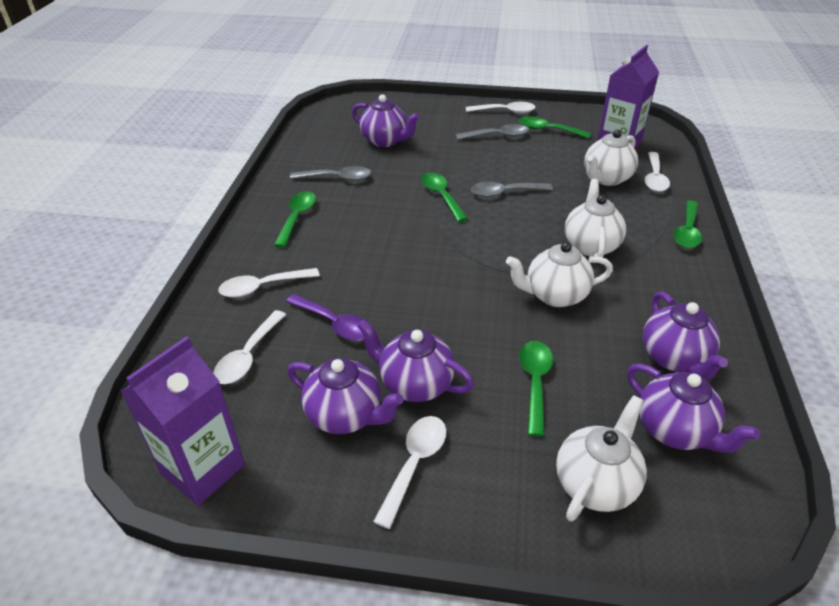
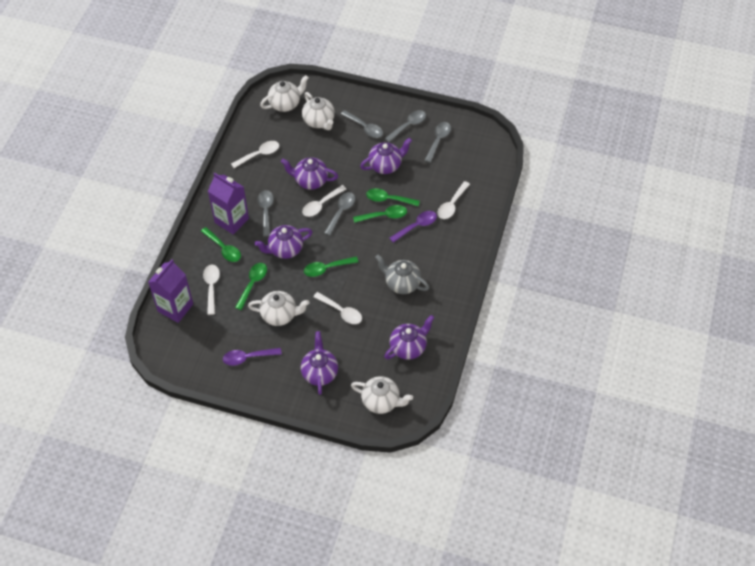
grey spoon: 3 -> 5
grey teapot: 0 -> 1
purple spoon: 1 -> 2

